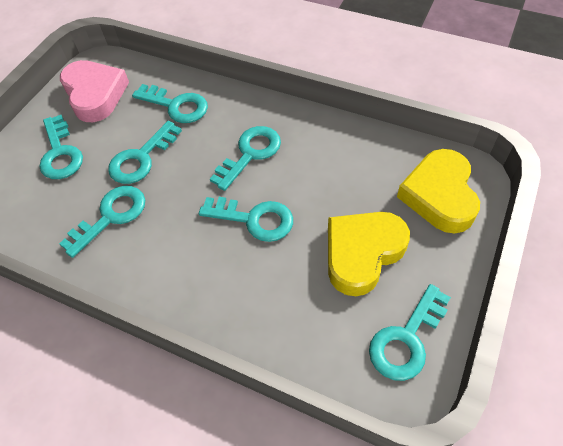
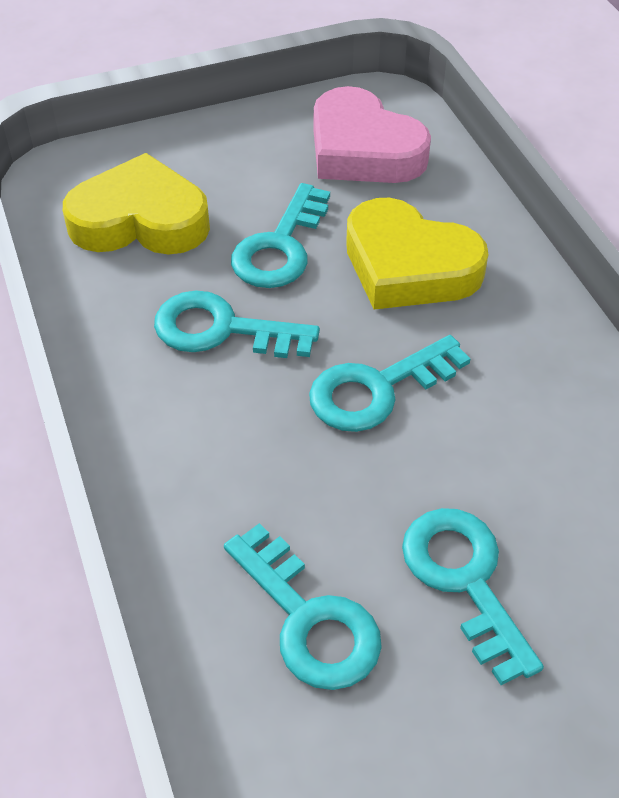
turquoise key: 7 -> 5

